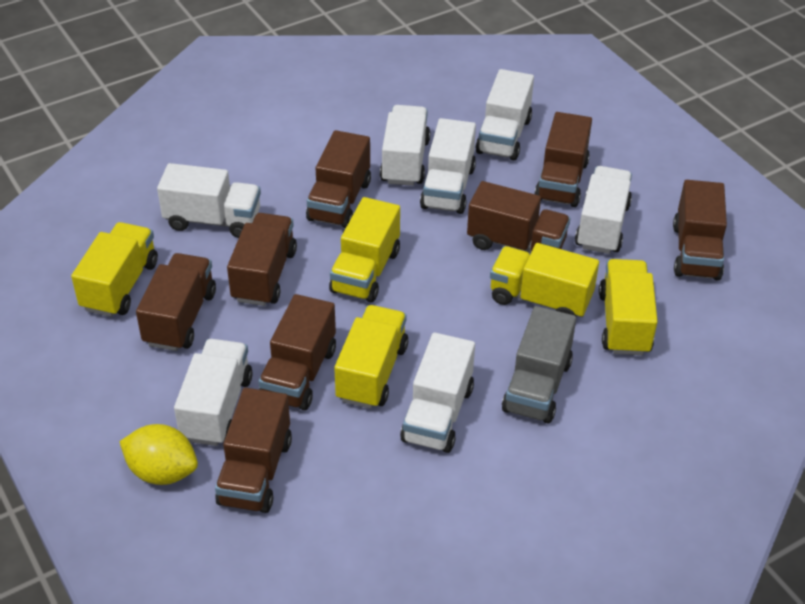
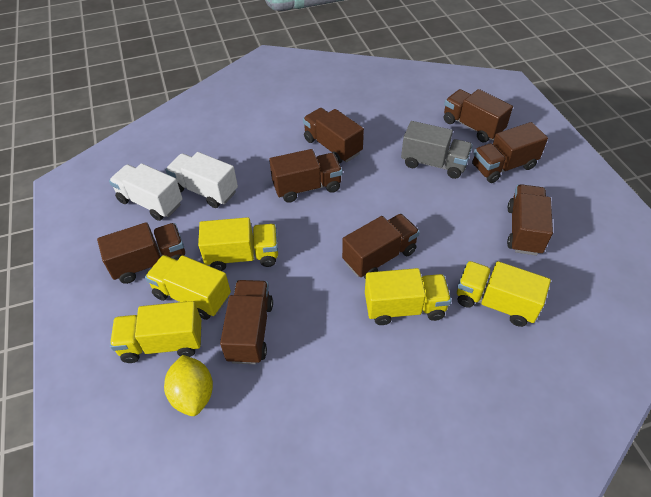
white truck: 7 -> 2

